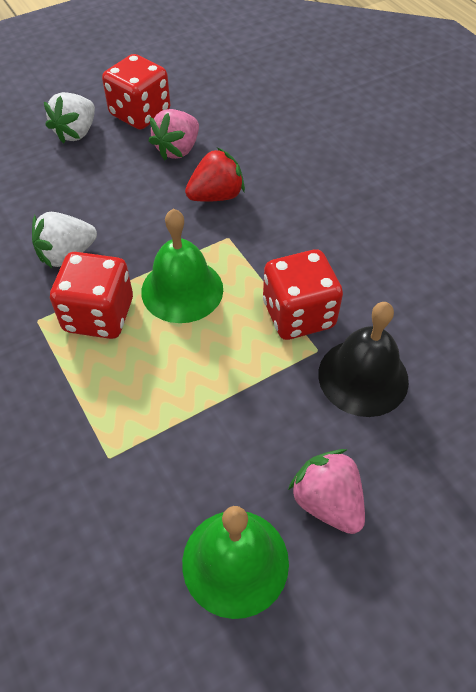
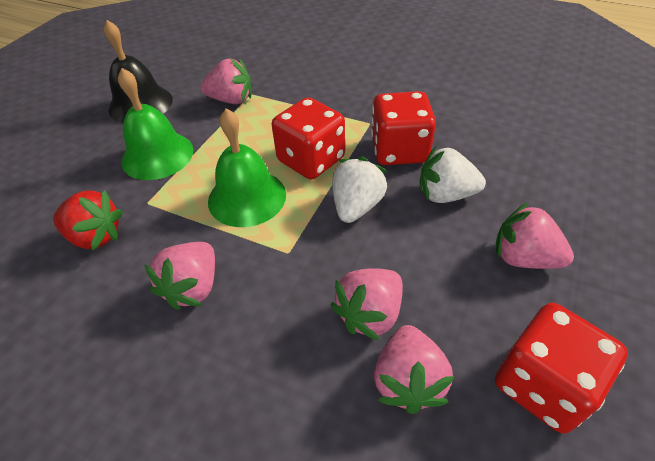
pink strawberry: 2 -> 5

